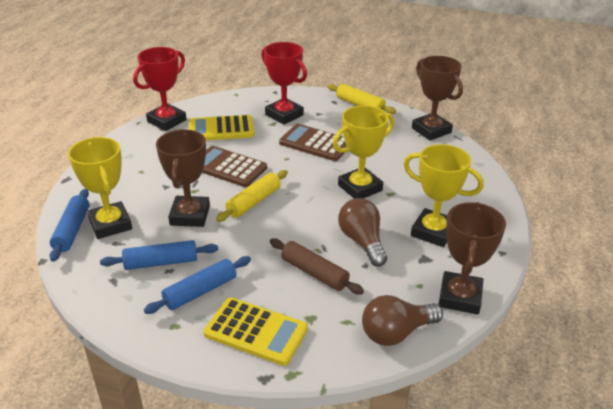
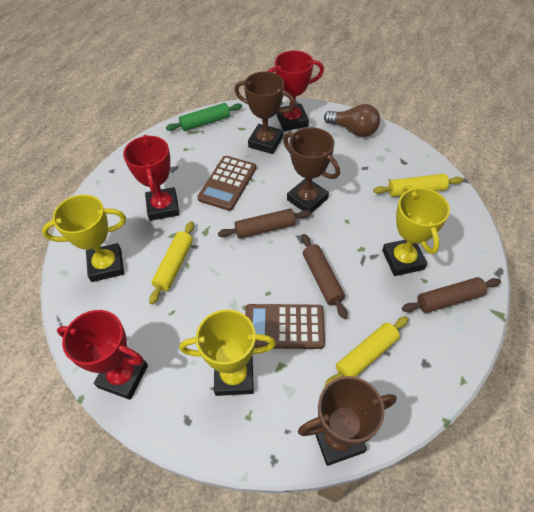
blue rolling pin: 3 -> 0
brown light bulb: 2 -> 1
brown rolling pin: 1 -> 3
green rolling pin: 0 -> 1
red trophy: 2 -> 3
yellow calculator: 2 -> 0
yellow rolling pin: 2 -> 3

